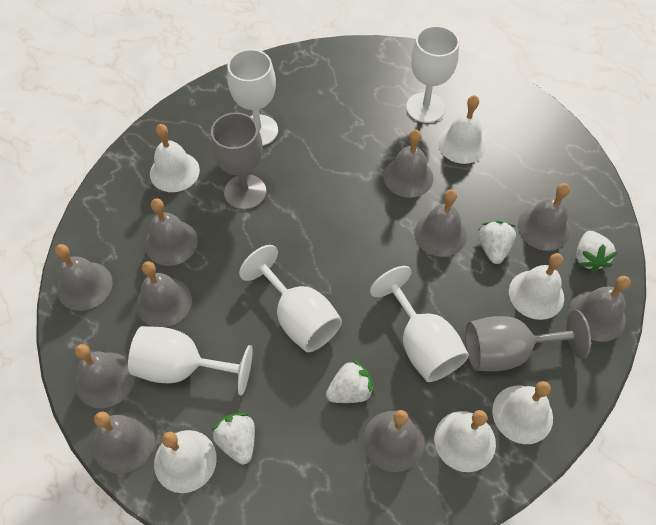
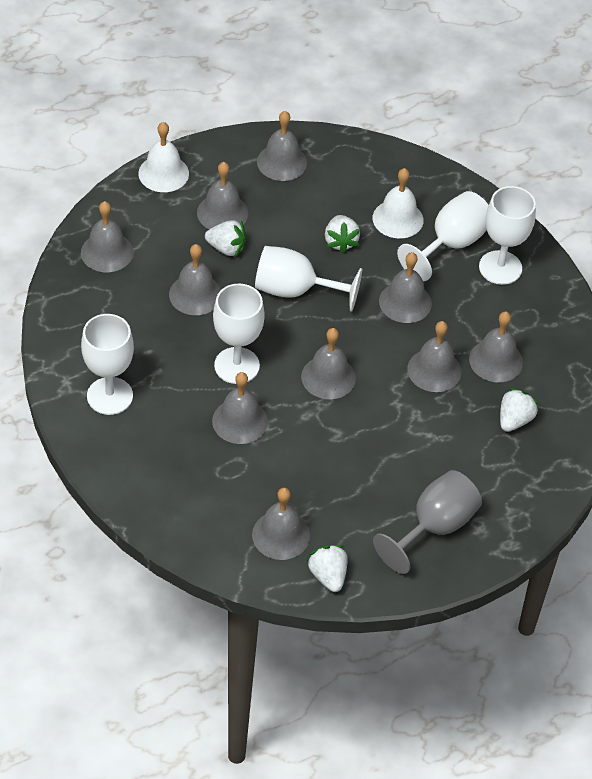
grey goblet: 2 -> 1
white bell: 6 -> 2

